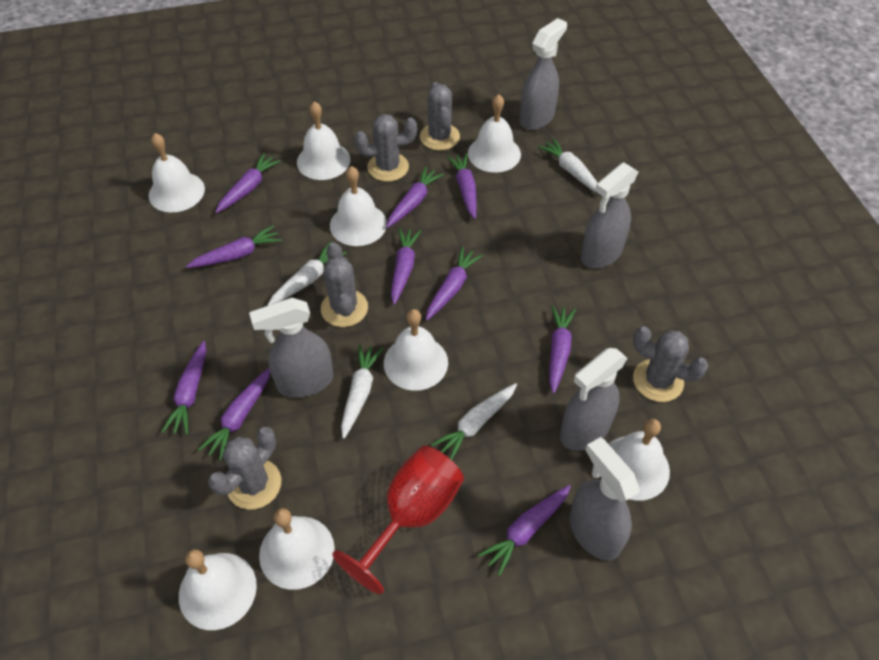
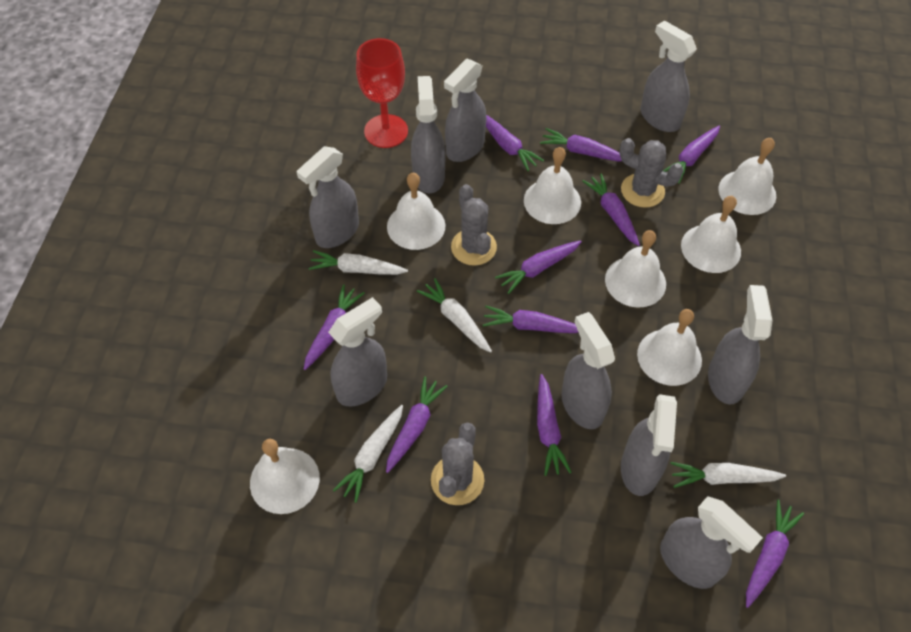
grey cactus: 5 -> 3
grey spray bottle: 5 -> 9
white bell: 8 -> 7

